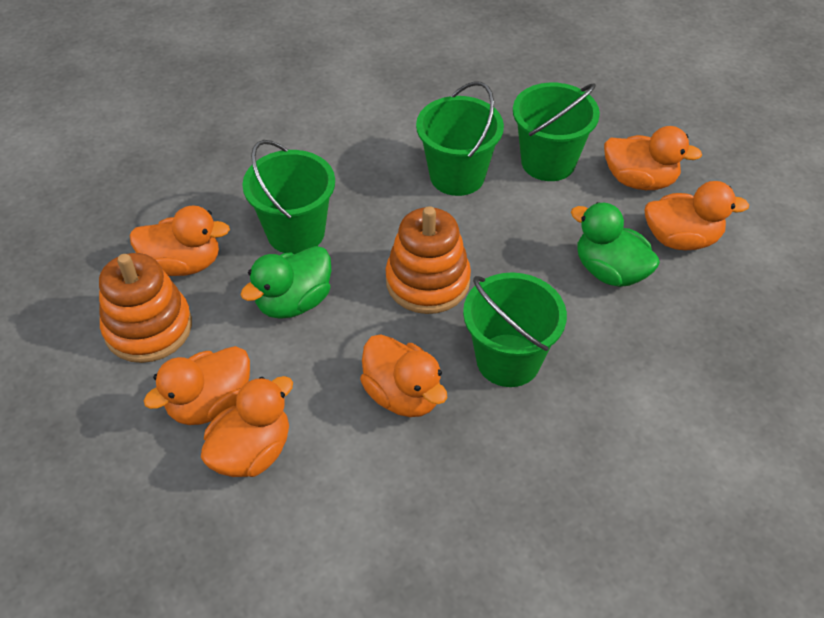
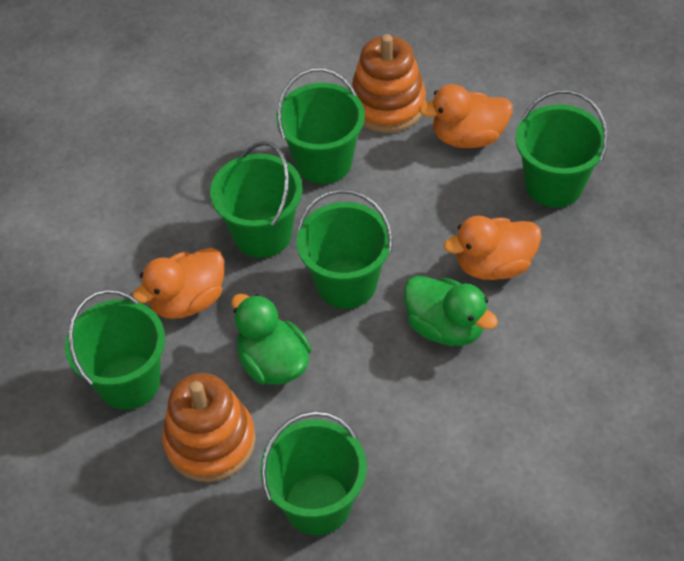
green bucket: 4 -> 6
orange duck: 6 -> 3

